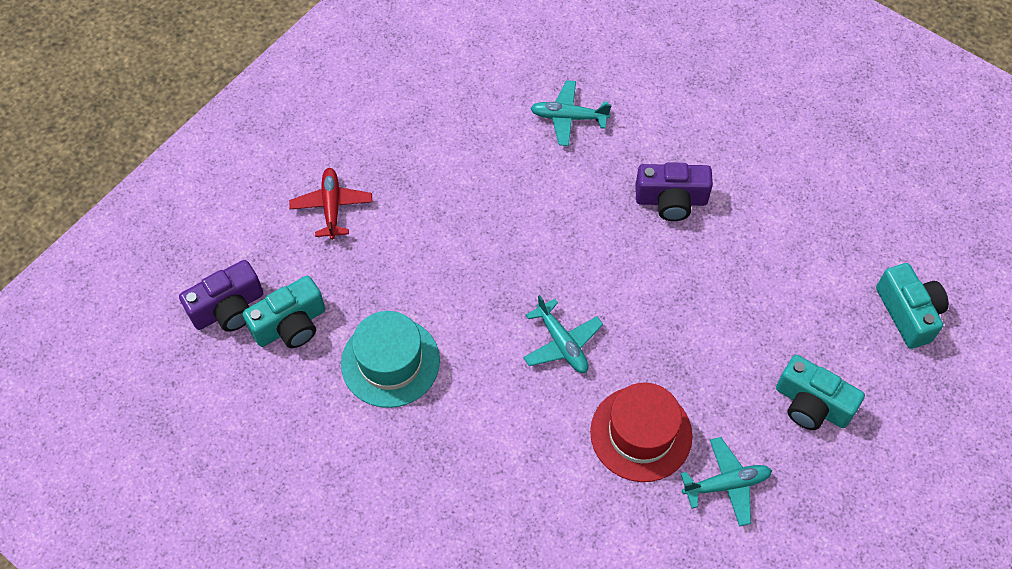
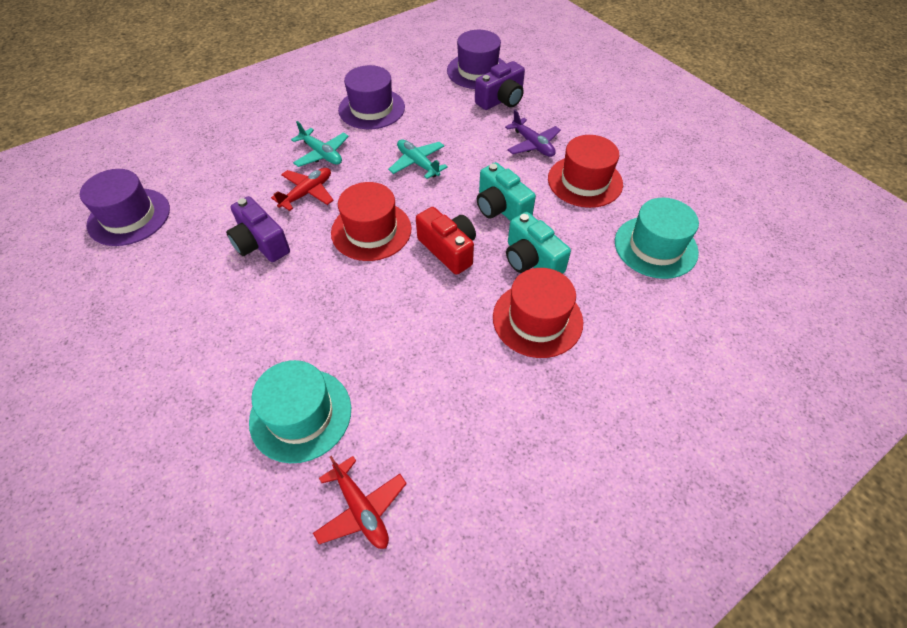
purple hat: 0 -> 3
purple plane: 0 -> 1
red camera: 0 -> 1
red hat: 1 -> 3
red plane: 1 -> 2
turquoise camera: 3 -> 2
turquoise hat: 1 -> 2
turquoise plane: 3 -> 2

